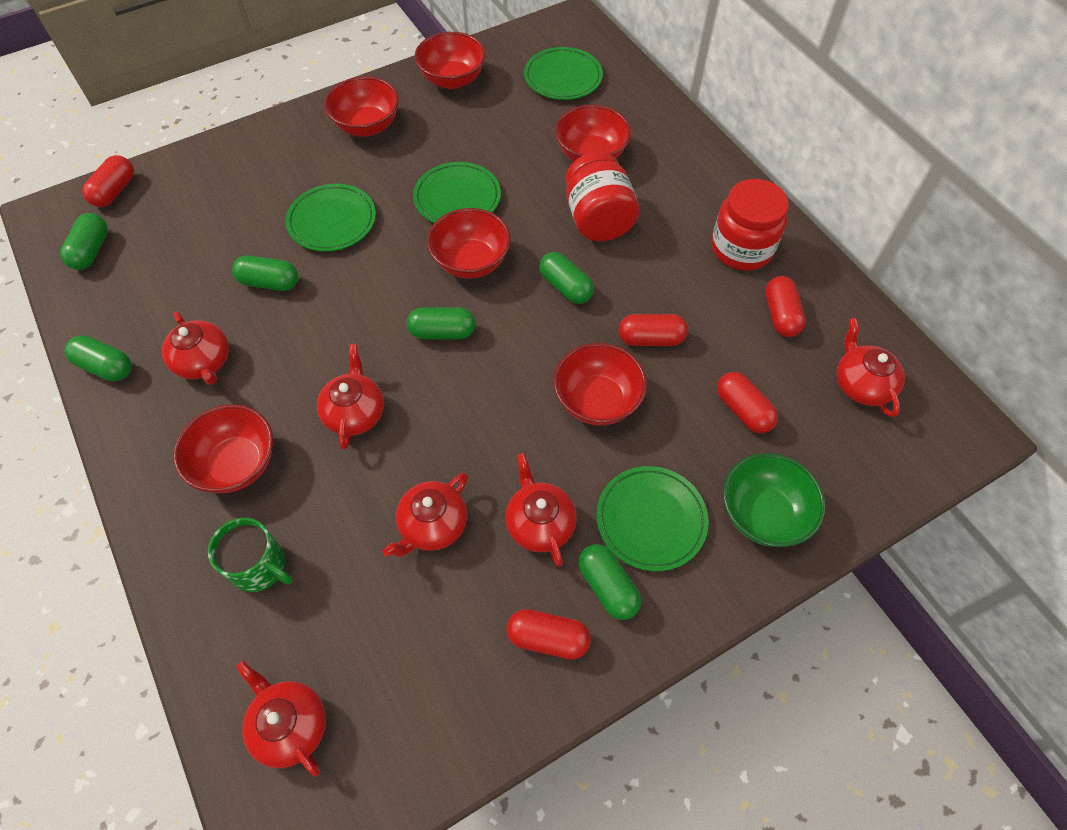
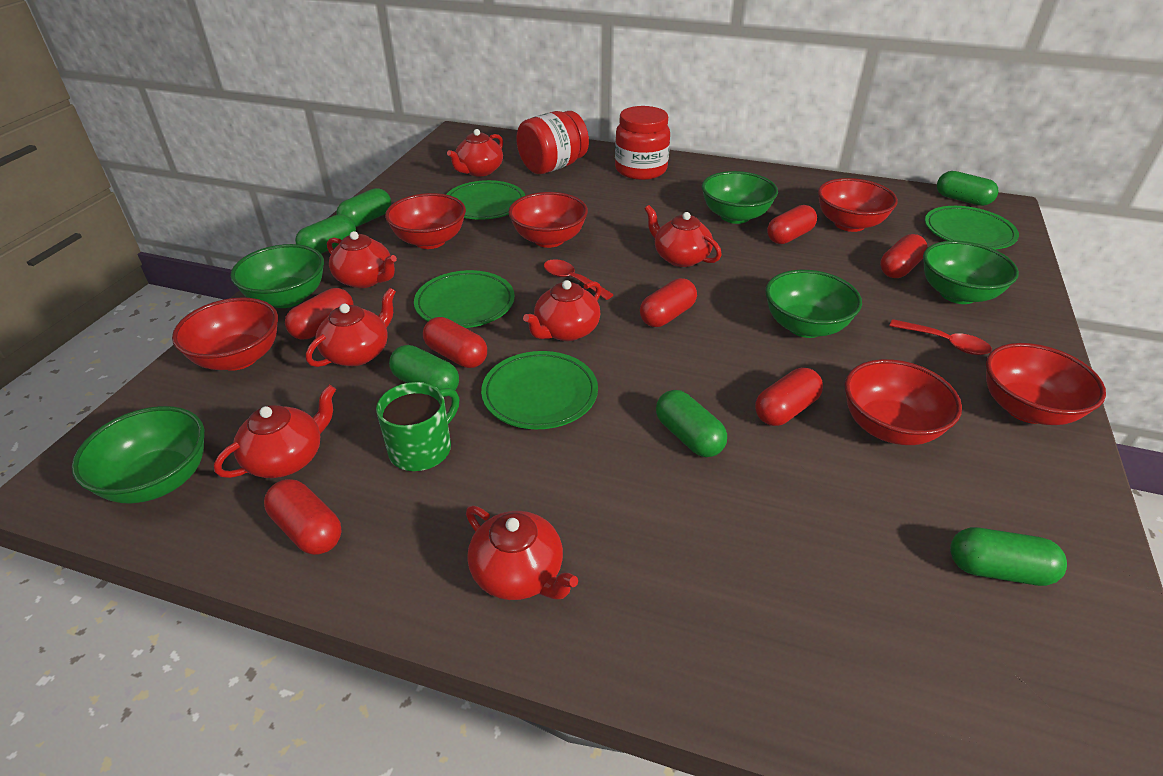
green bowl: 1 -> 5
red capsule: 5 -> 7
red spoon: 0 -> 2
red teapot: 6 -> 7

